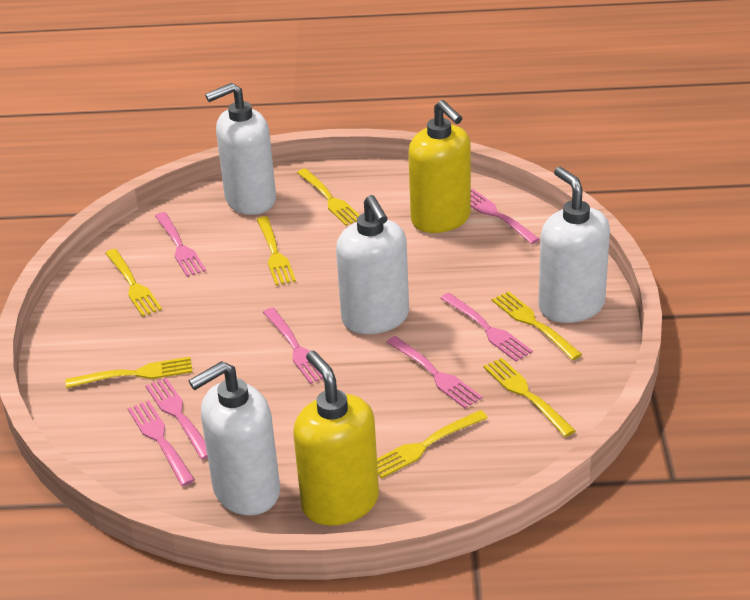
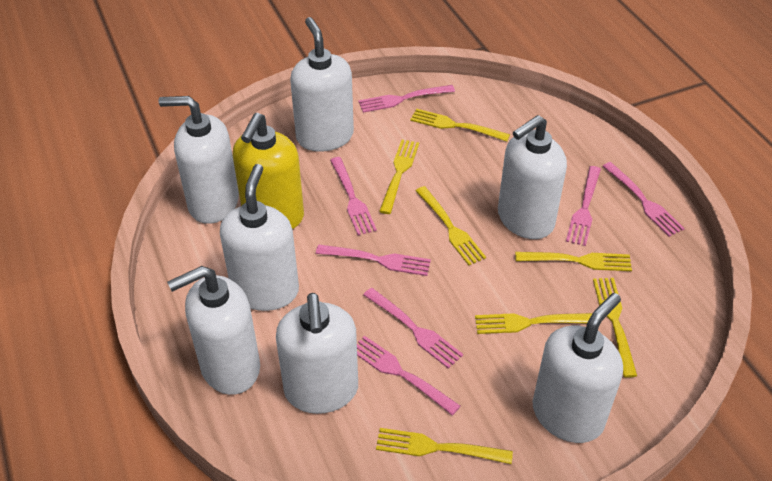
white soap dispenser: 4 -> 7
yellow soap dispenser: 2 -> 1

